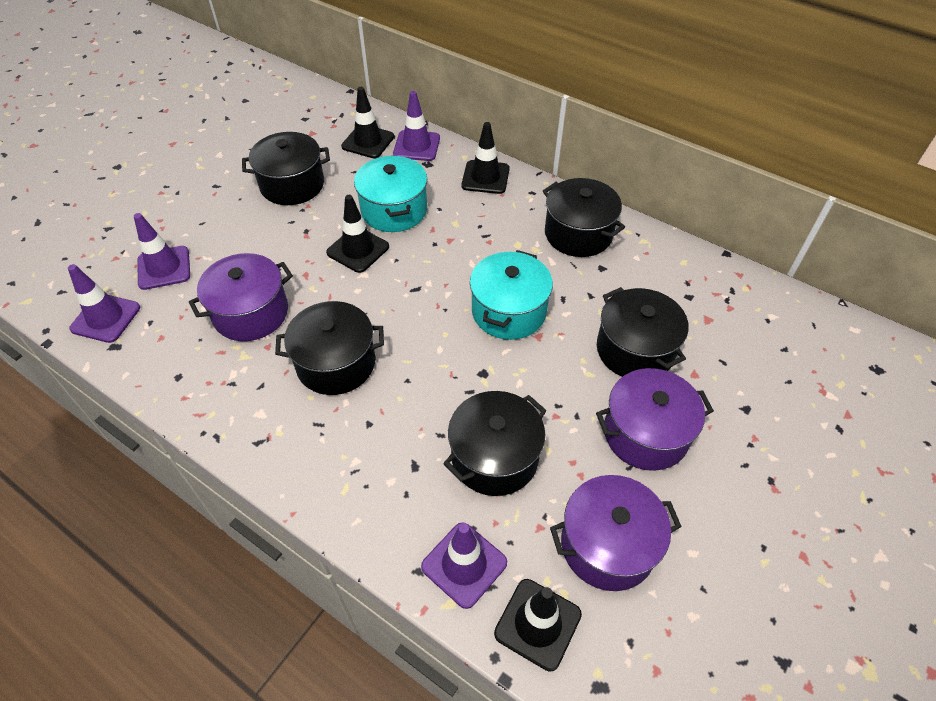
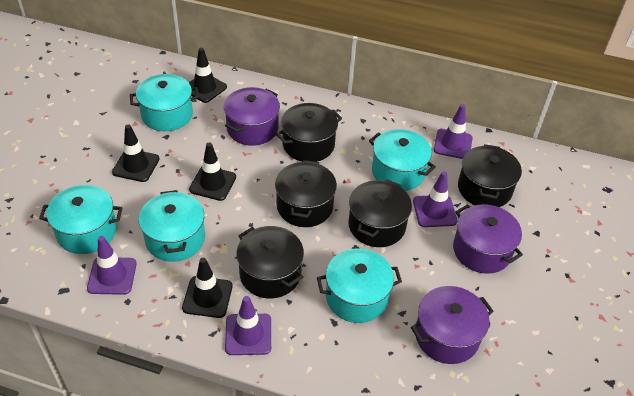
turquoise pot: 2 -> 5

